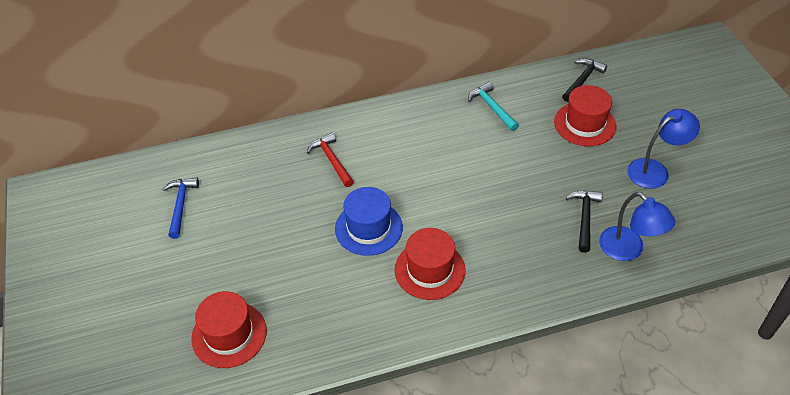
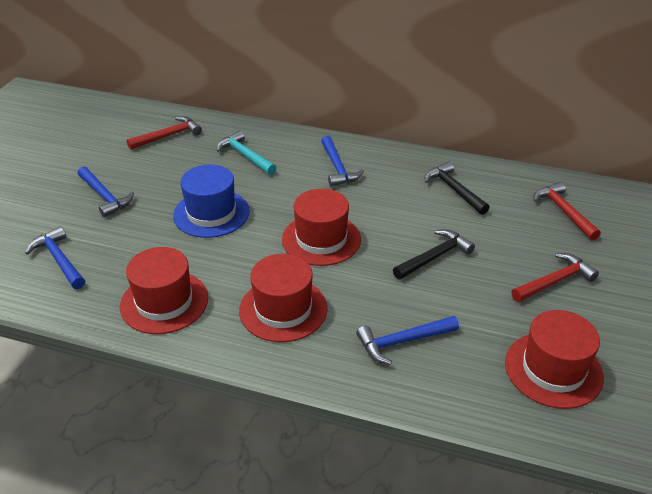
blue hammer: 1 -> 4
blue lamp: 2 -> 0
red hammer: 1 -> 3
red hat: 3 -> 4

